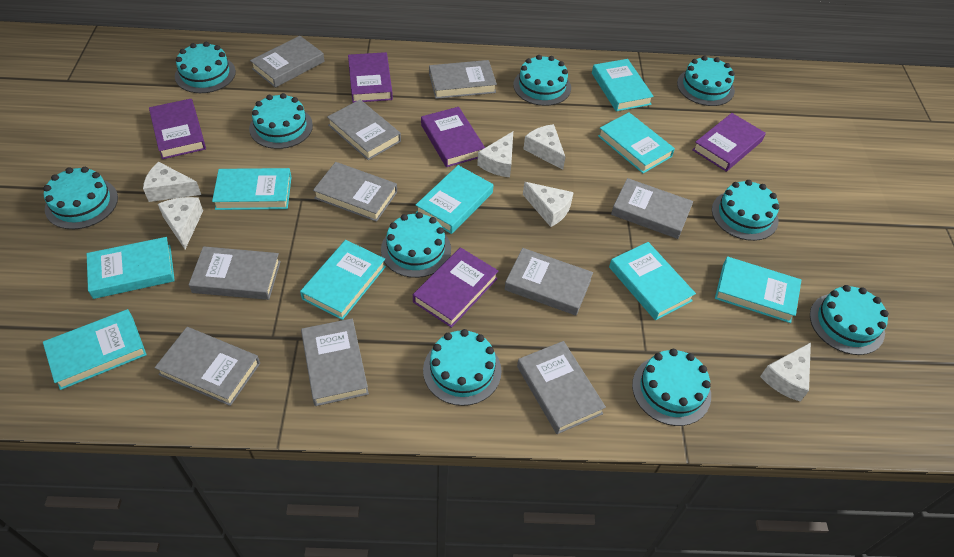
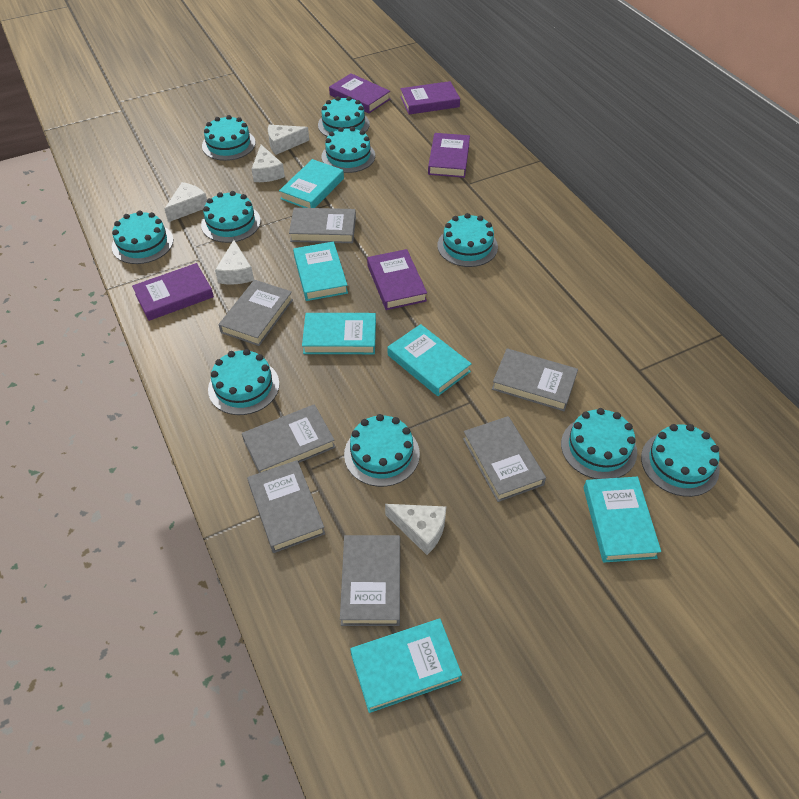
grey book: 10 -> 7
turquoise book: 9 -> 6
white cheese: 6 -> 5

